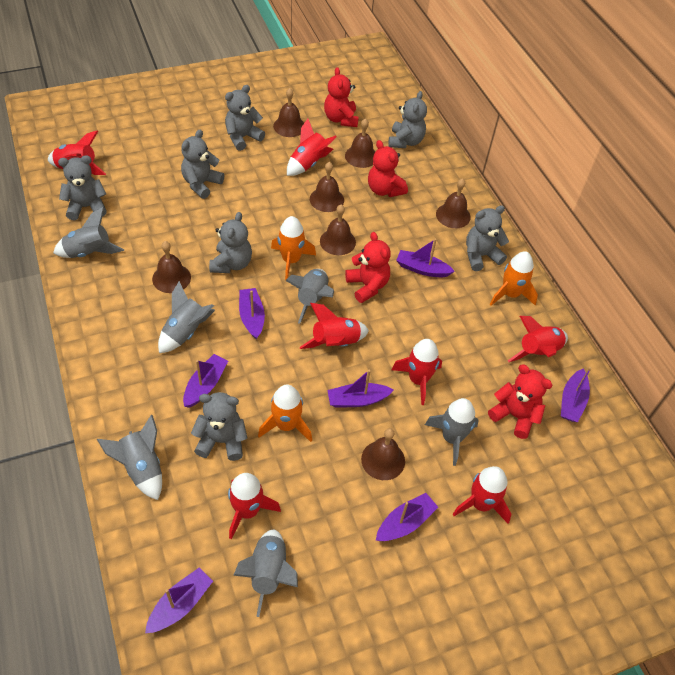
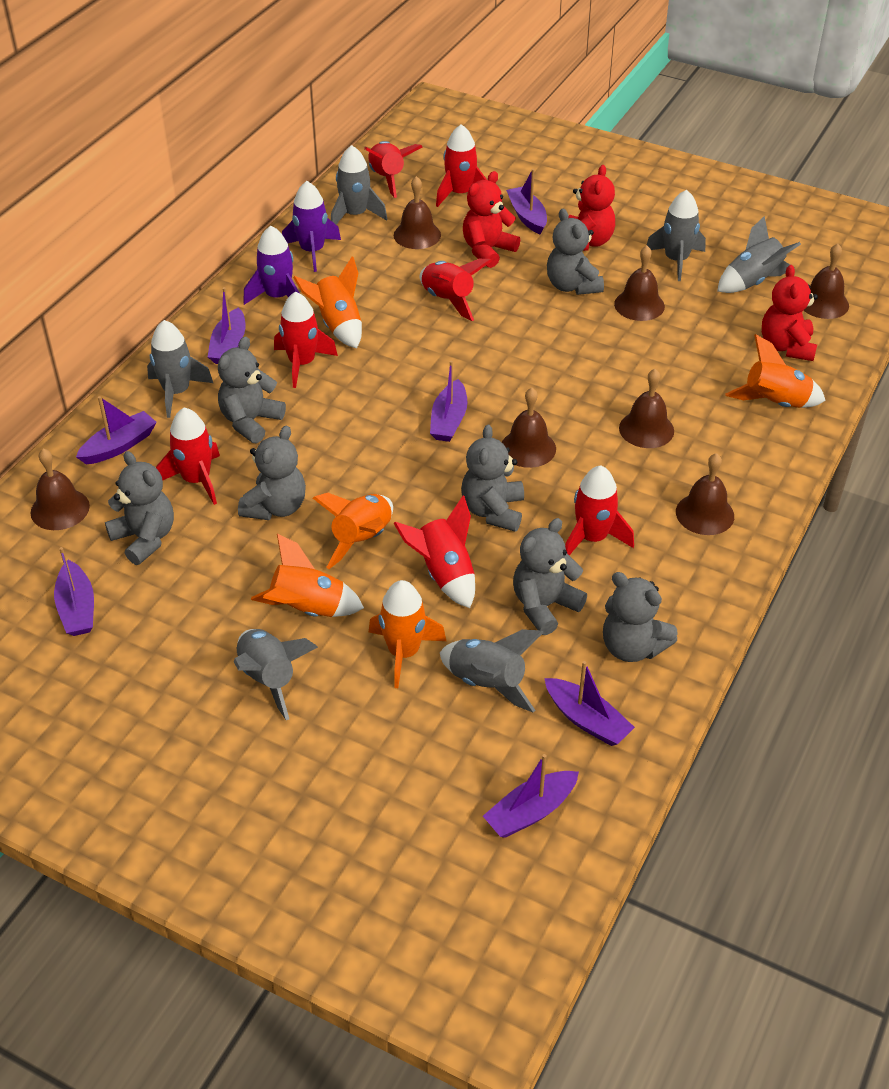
orange rocket: 3 -> 5
purple rocket: 0 -> 2
red teddy bear: 4 -> 3

